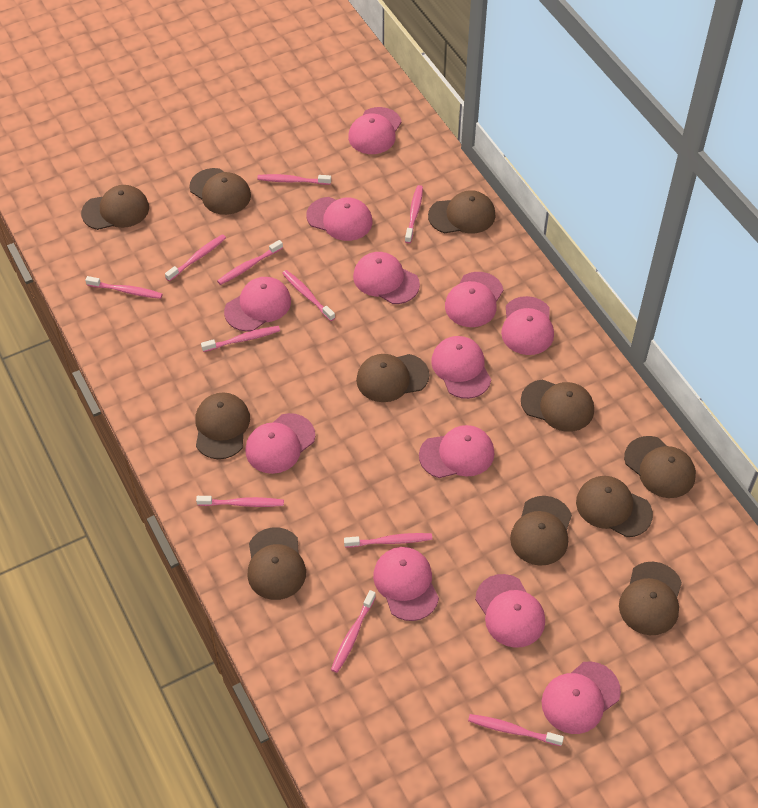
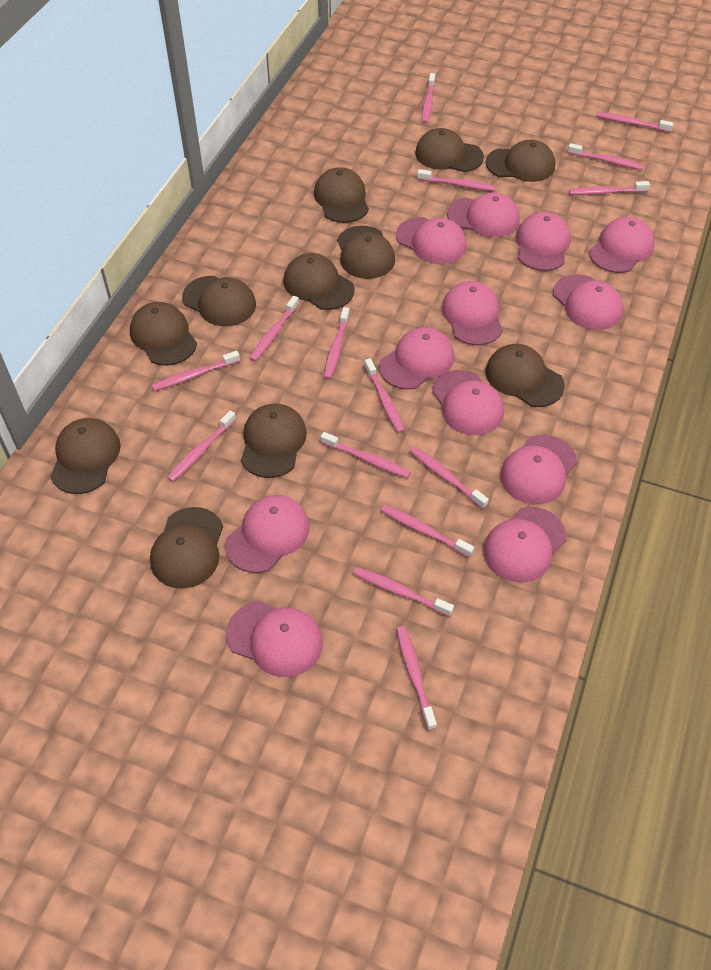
pink toothbrush: 11 -> 15

